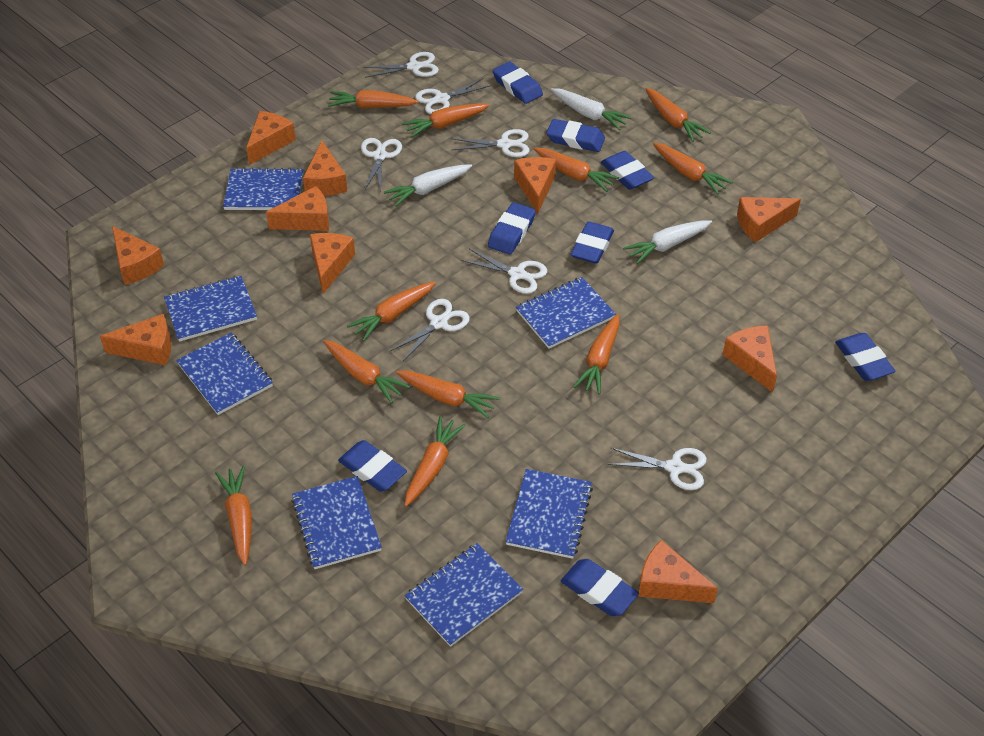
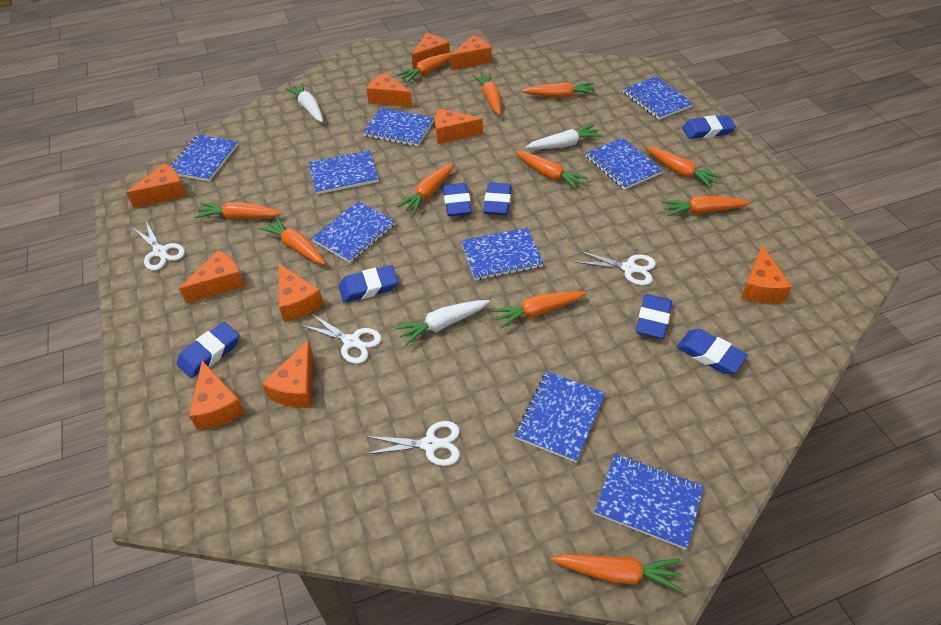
blue eraser: 8 -> 7
blue notebook: 7 -> 9
white scissors: 7 -> 4

